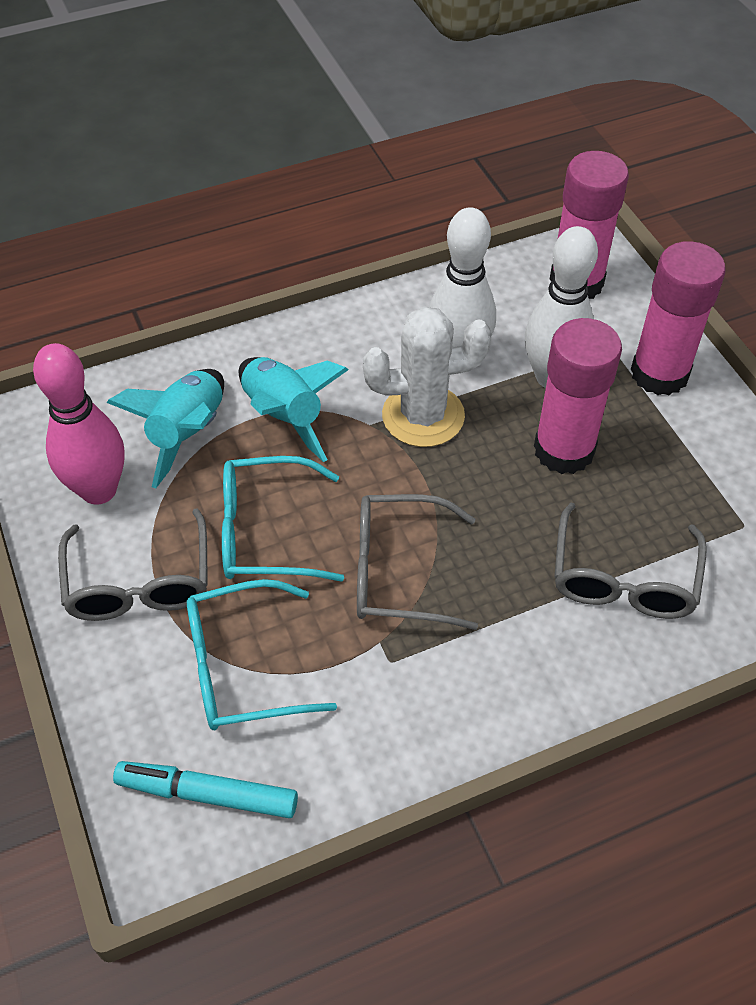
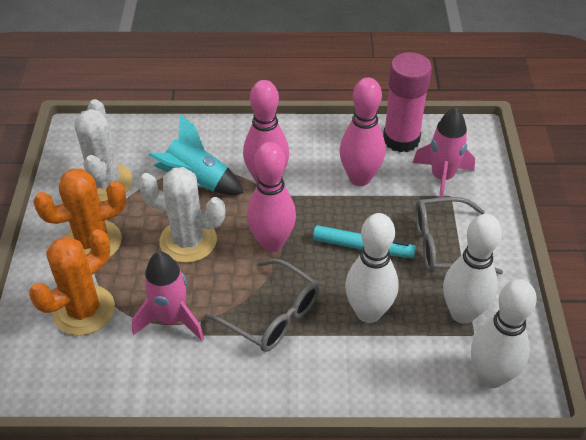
grey glasses: 3 -> 2
orange cactus: 0 -> 2
pink bowling pin: 1 -> 3
pink glue stick: 3 -> 1
pink rocket: 0 -> 2
turquoise glasses: 2 -> 0
turquoise rocket: 2 -> 1
white bowling pin: 2 -> 3
white cactus: 1 -> 2

